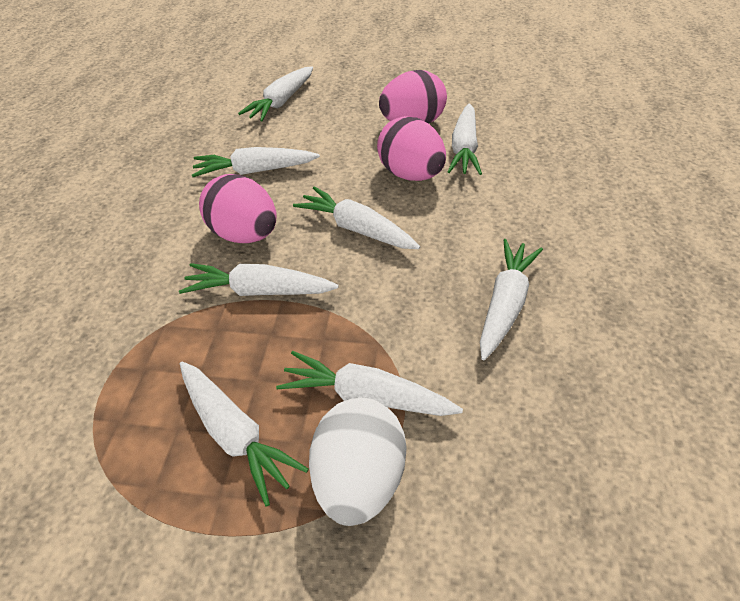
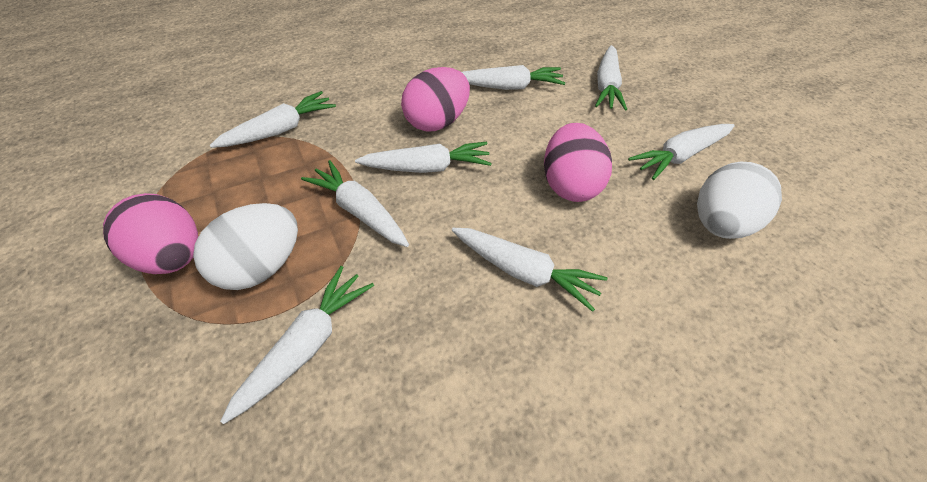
white egg: 1 -> 2

